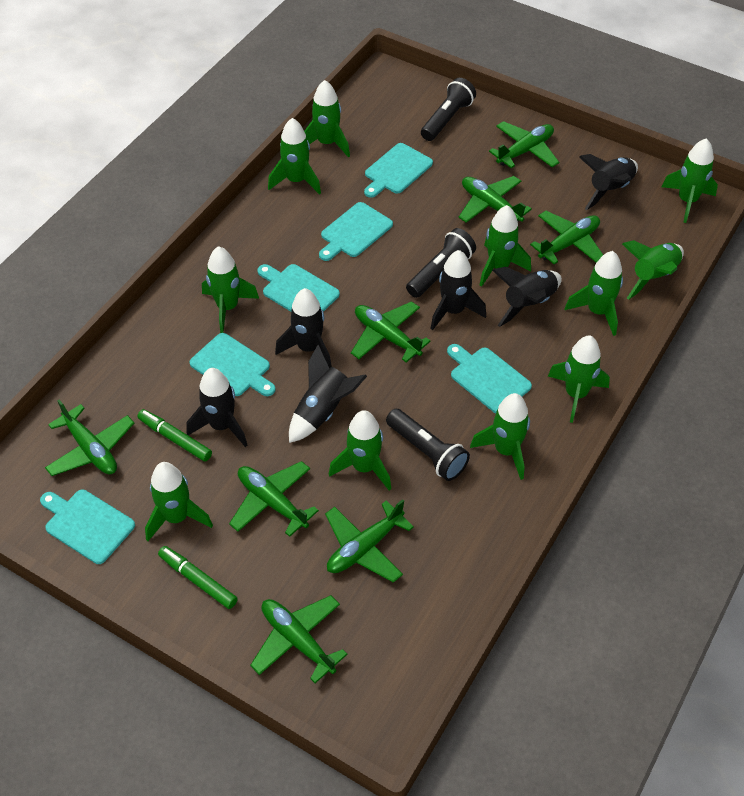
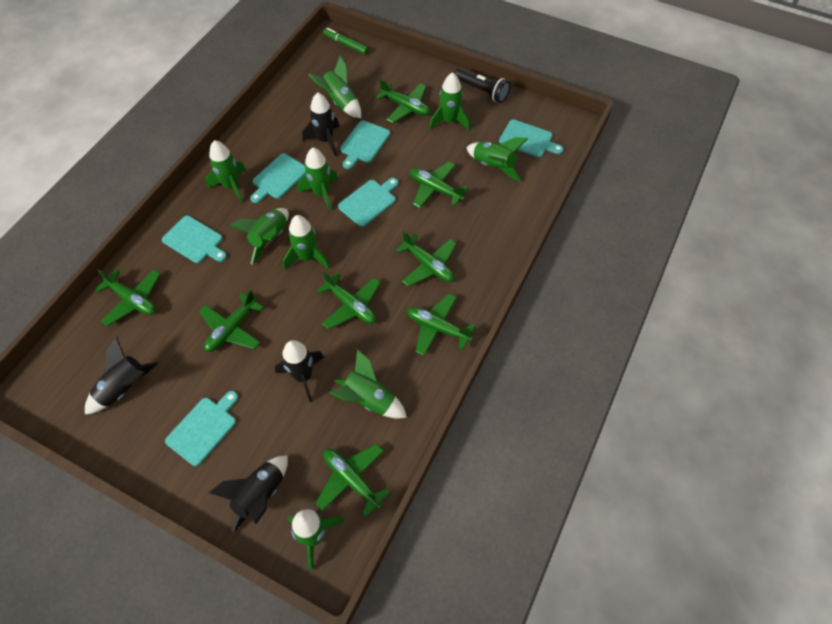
black flashlight: 3 -> 1
black rocket: 6 -> 4
green marker: 2 -> 1
green rocket: 11 -> 9

